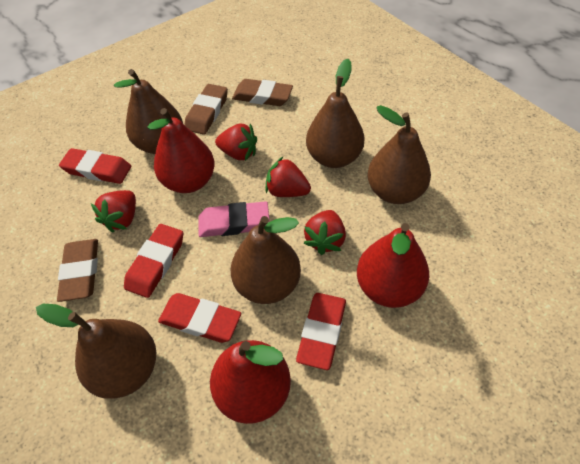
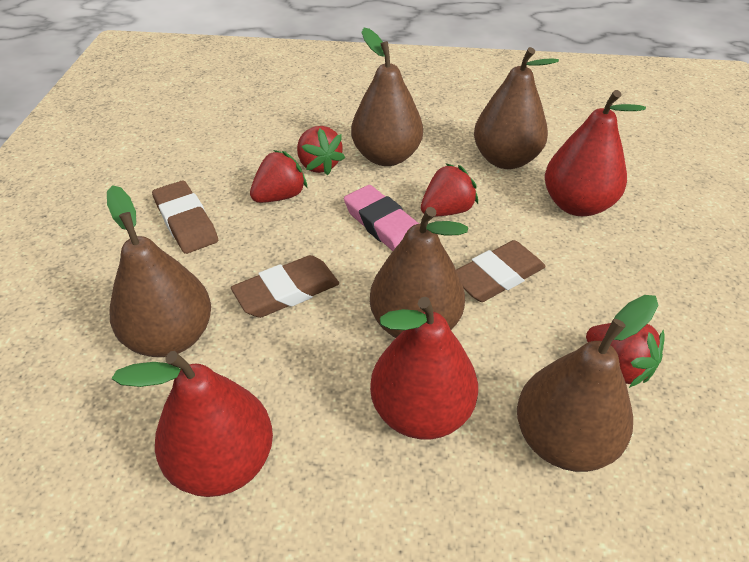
red eraser: 4 -> 0

